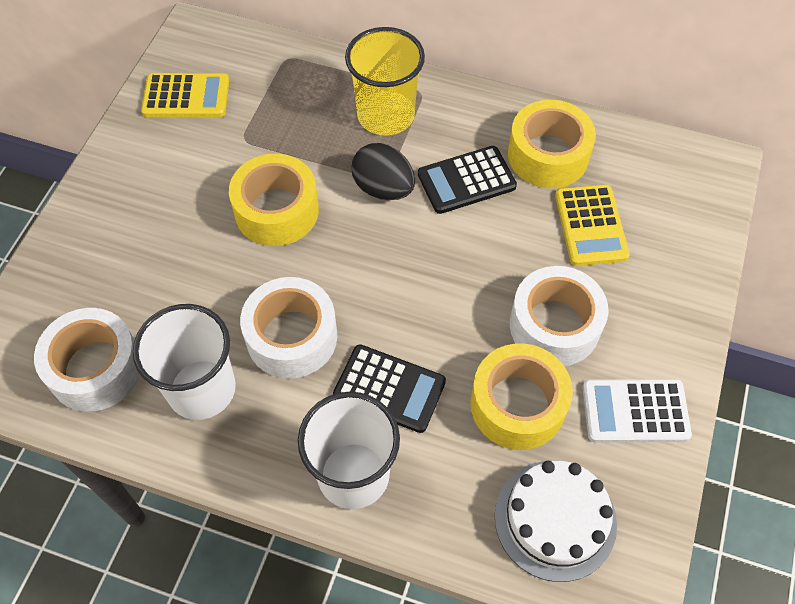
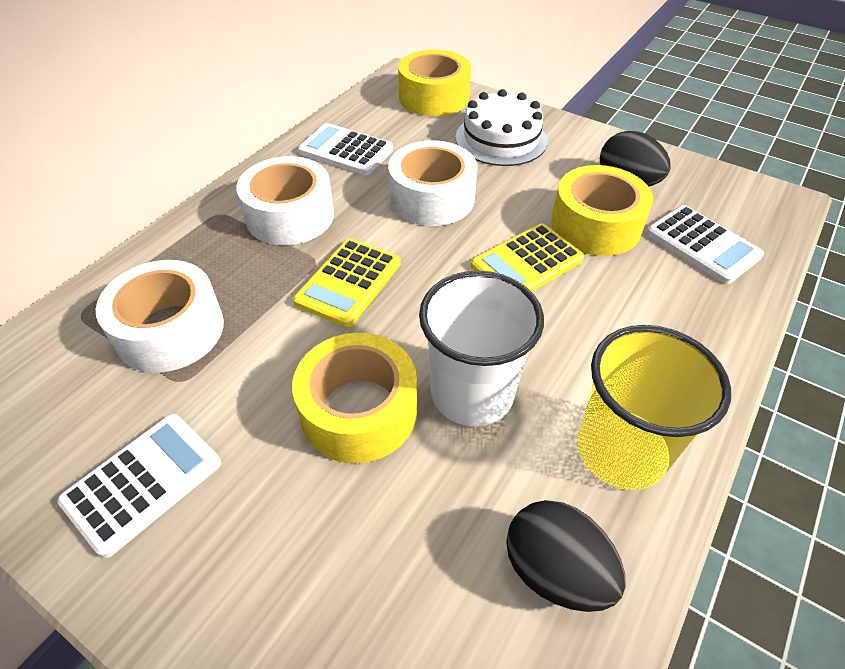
black calculator: 2 -> 0
black egg: 1 -> 2
white calculator: 1 -> 3
white cup: 2 -> 1

